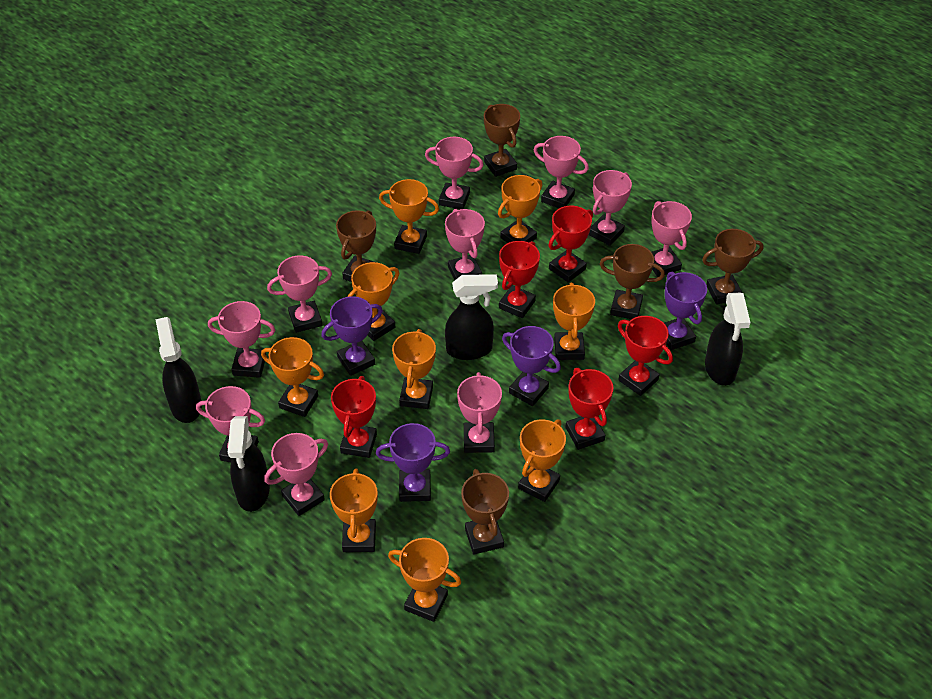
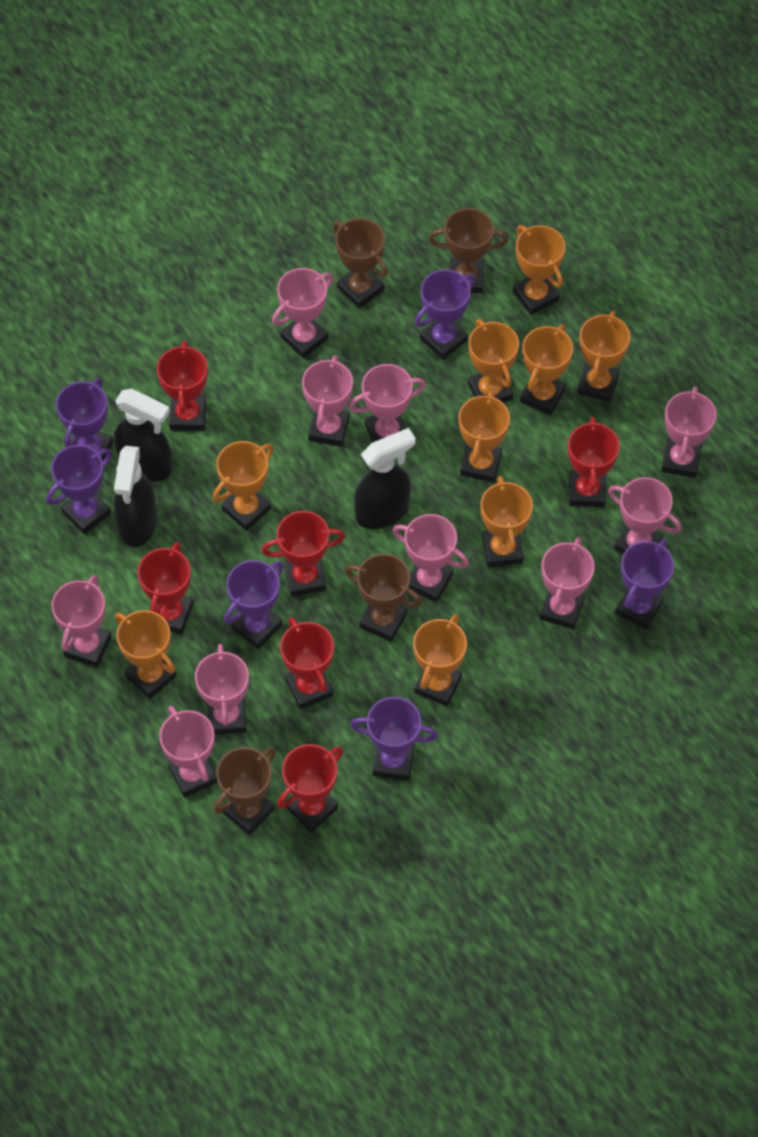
black spray bottle: 4 -> 3
brown trophy: 5 -> 4
purple trophy: 4 -> 6
red trophy: 5 -> 6

